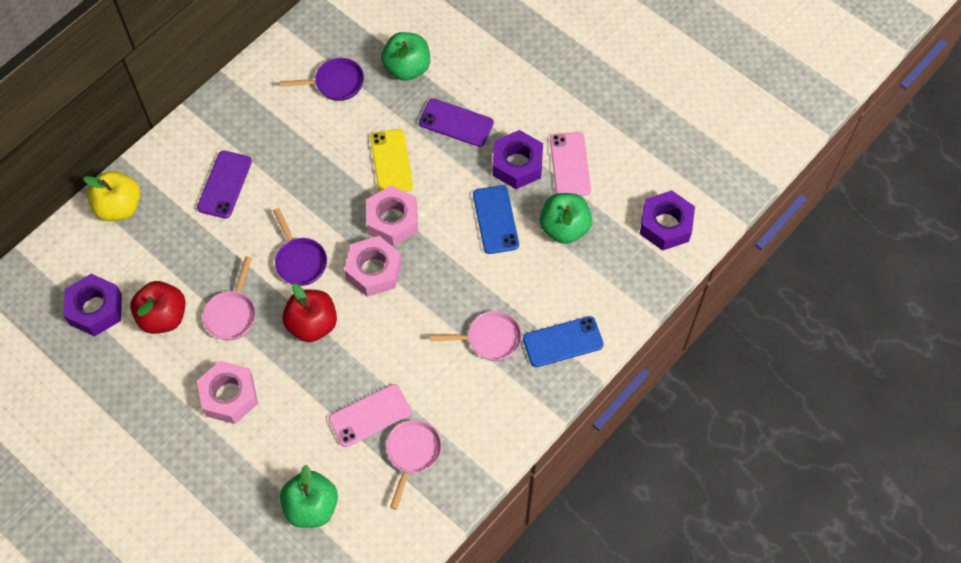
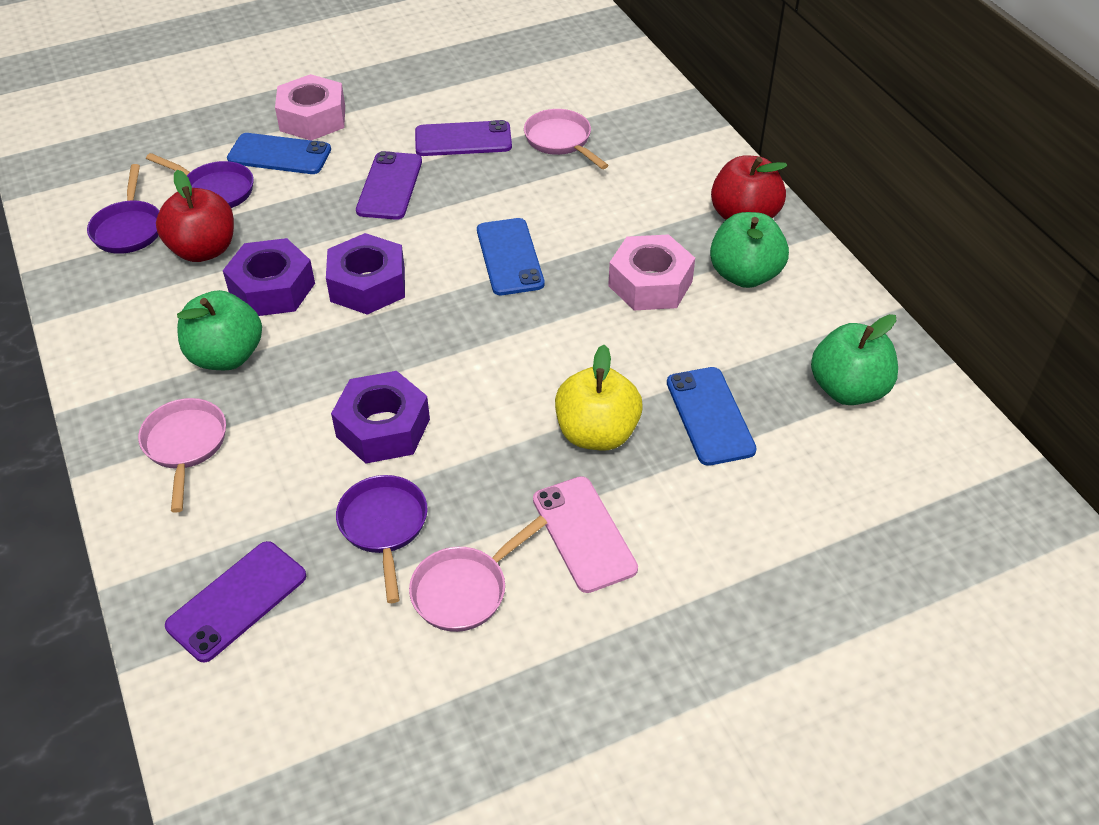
blue phone: 2 -> 3
pink nut: 3 -> 2
pink phone: 2 -> 1
purple pan: 2 -> 3
purple phone: 2 -> 3
yellow phone: 1 -> 0

